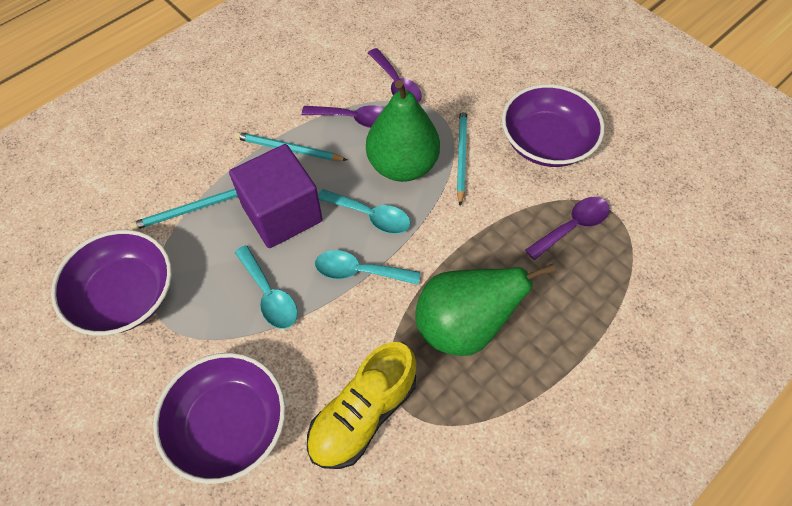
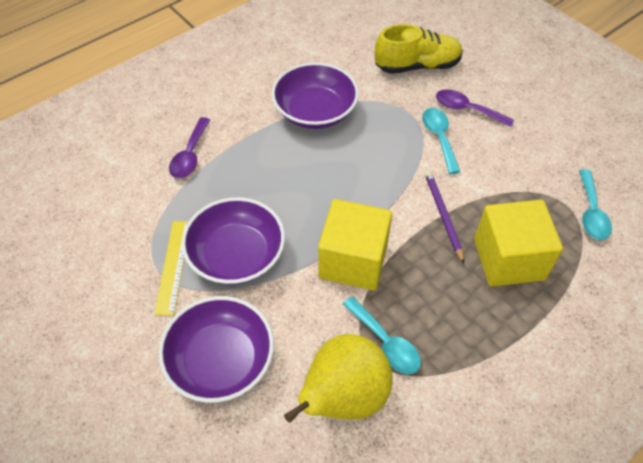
green pear: 2 -> 0
purple cube: 1 -> 0
purple pencil: 0 -> 1
purple spoon: 3 -> 2
turquoise pencil: 3 -> 0
yellow cube: 0 -> 2
yellow pear: 0 -> 1
yellow ruler: 0 -> 1

